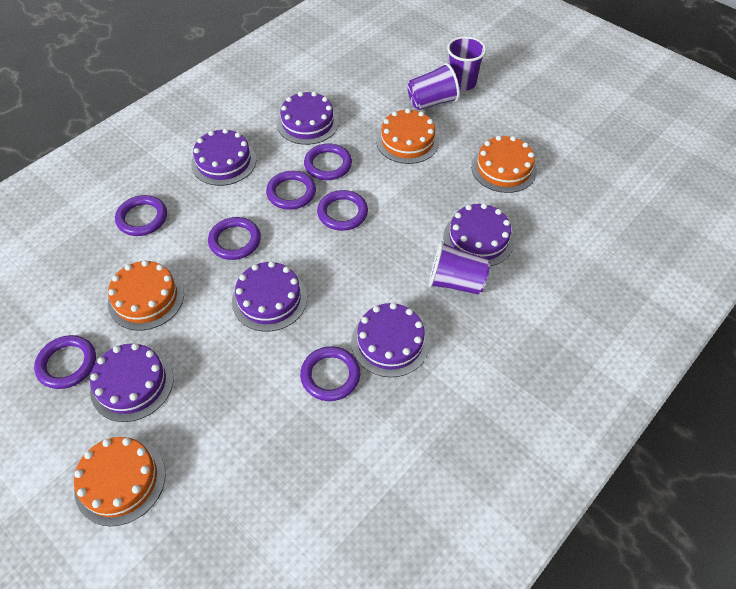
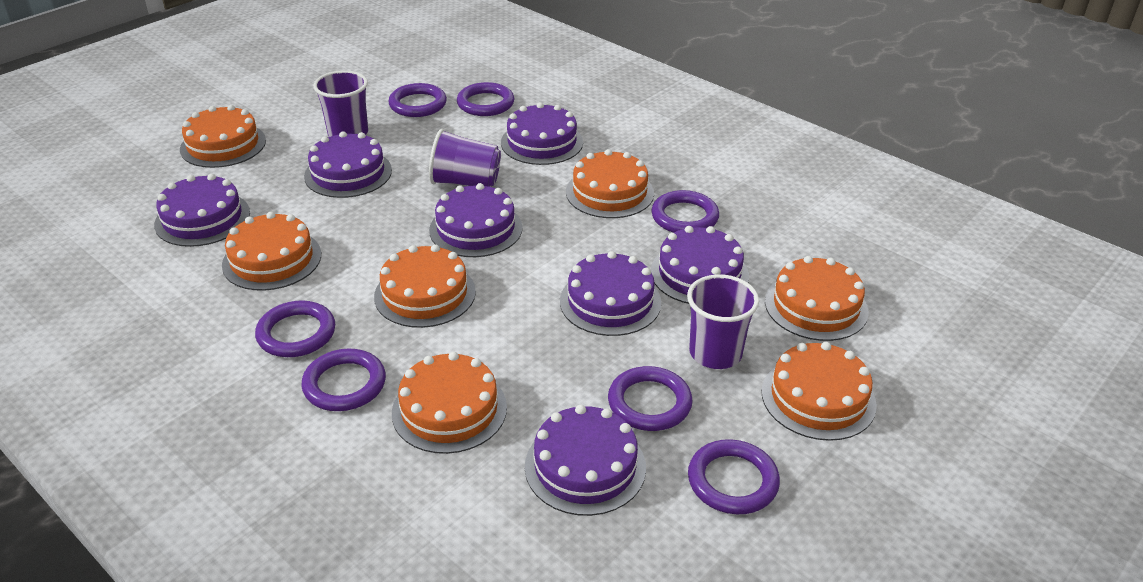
orange cake: 4 -> 7
purple cake: 6 -> 7

